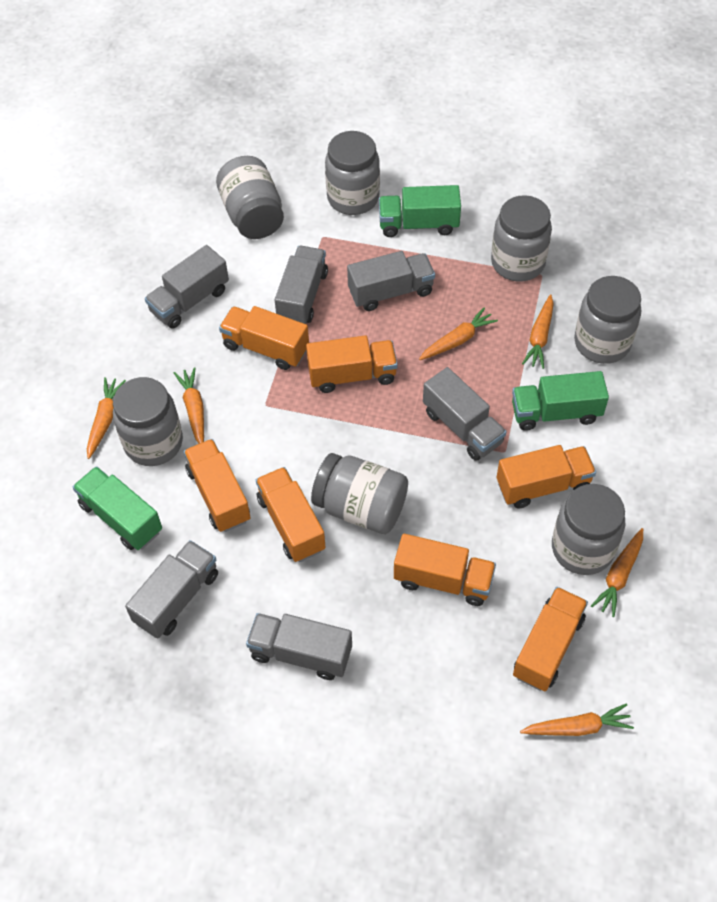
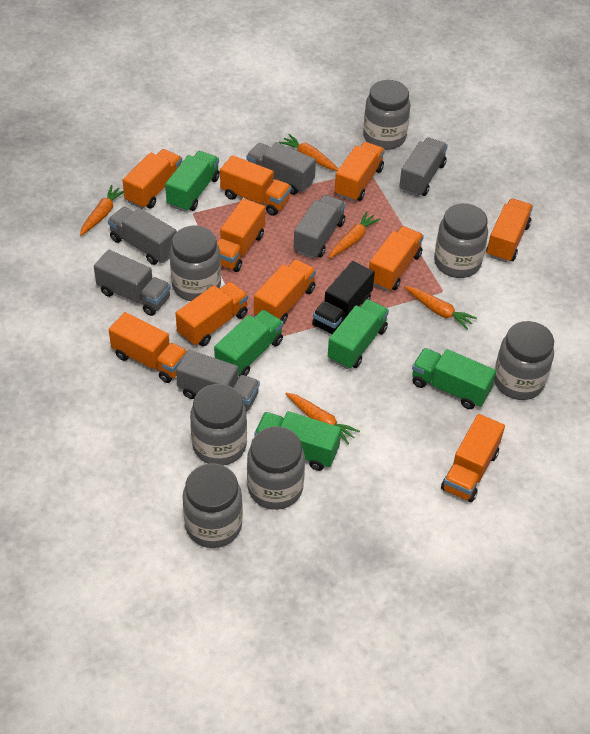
black truck: 0 -> 1
green truck: 3 -> 5
orange carrot: 6 -> 5
orange truck: 7 -> 10

